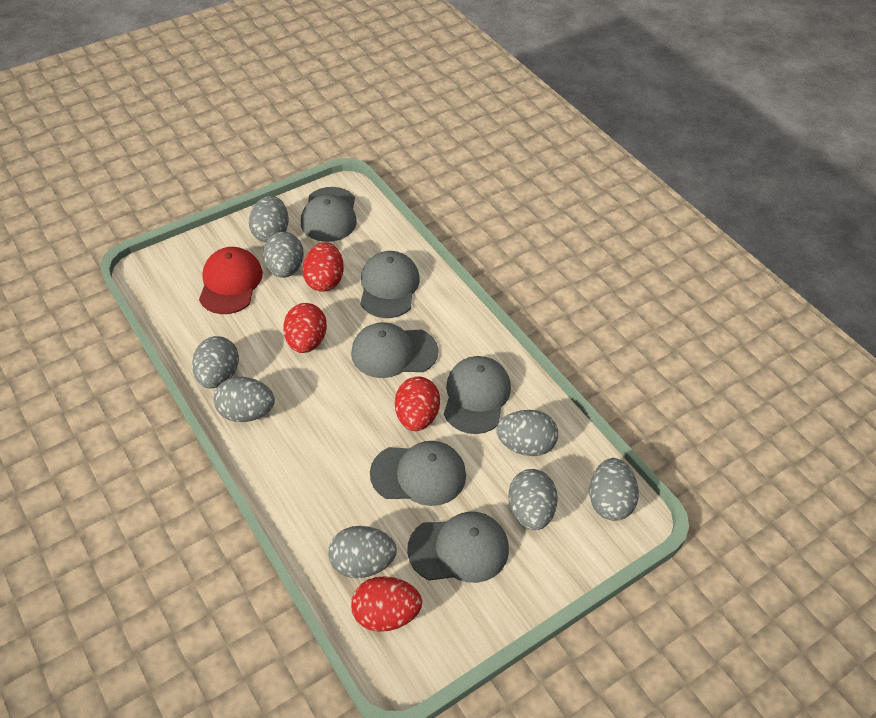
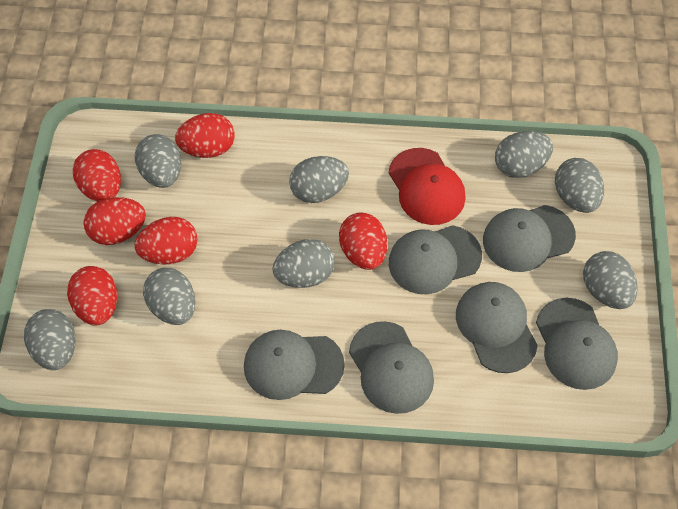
red egg: 4 -> 6

